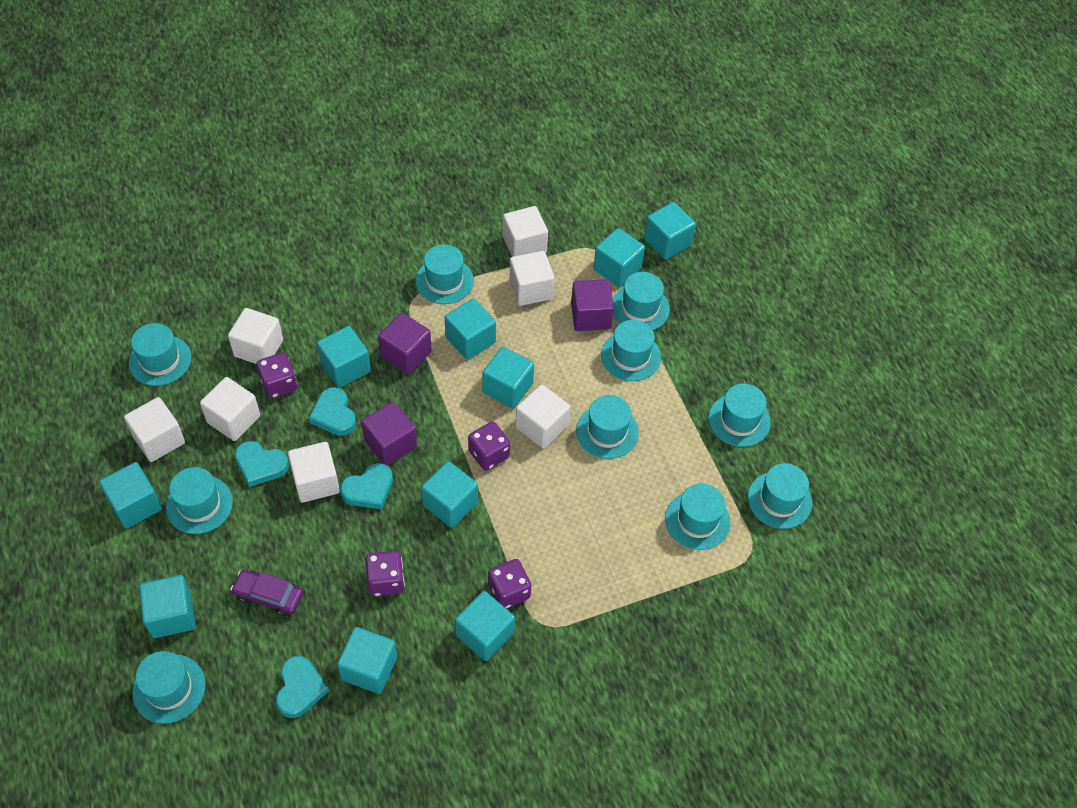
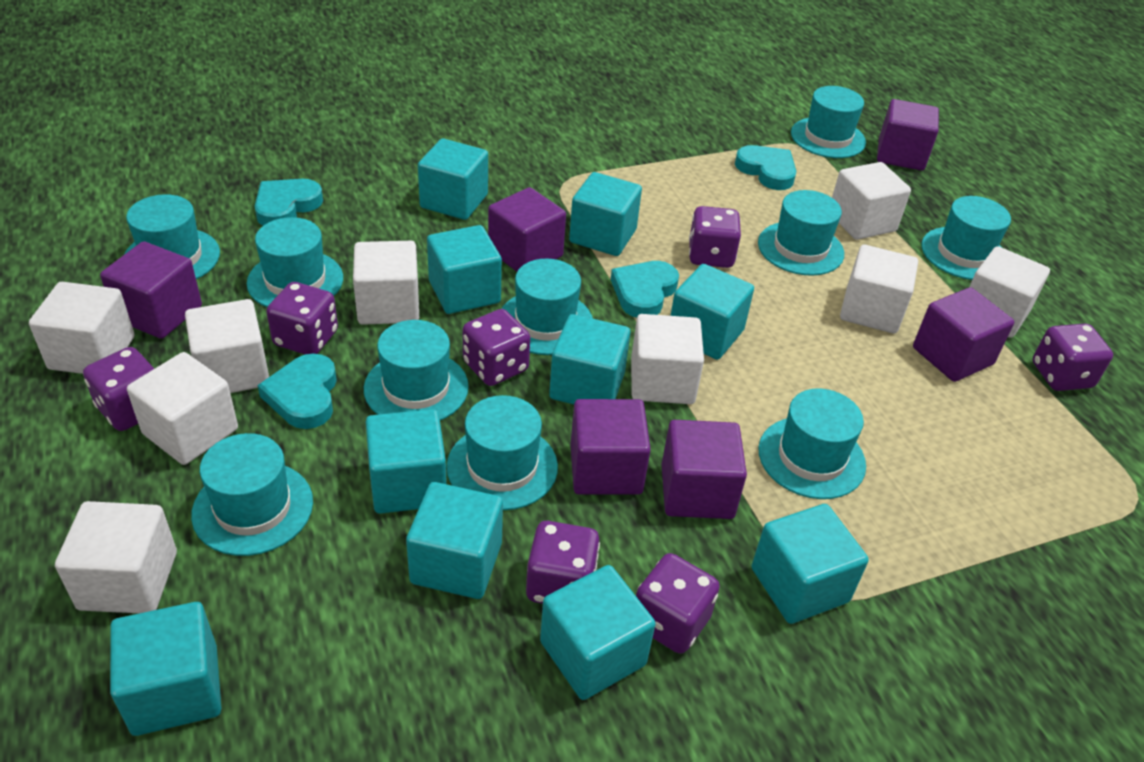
purple car: 1 -> 0
purple cube: 3 -> 6
purple dice: 4 -> 7
white cube: 7 -> 9

